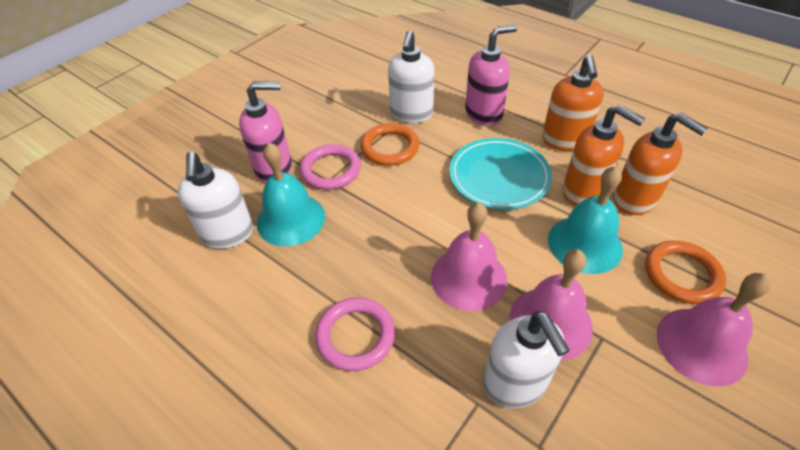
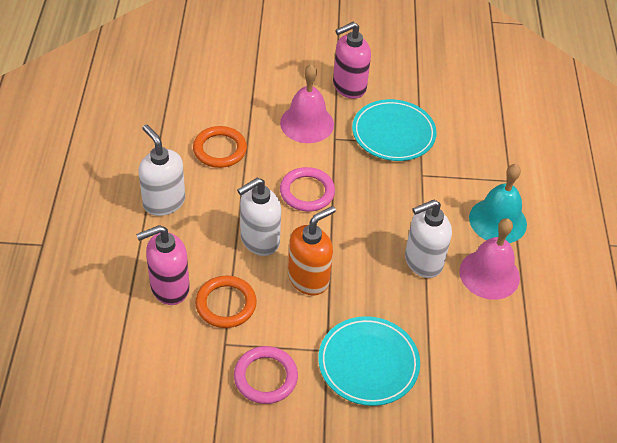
orange soap dispenser: 3 -> 1
pink bell: 3 -> 2
turquoise bell: 2 -> 1
turquoise plate: 1 -> 2

